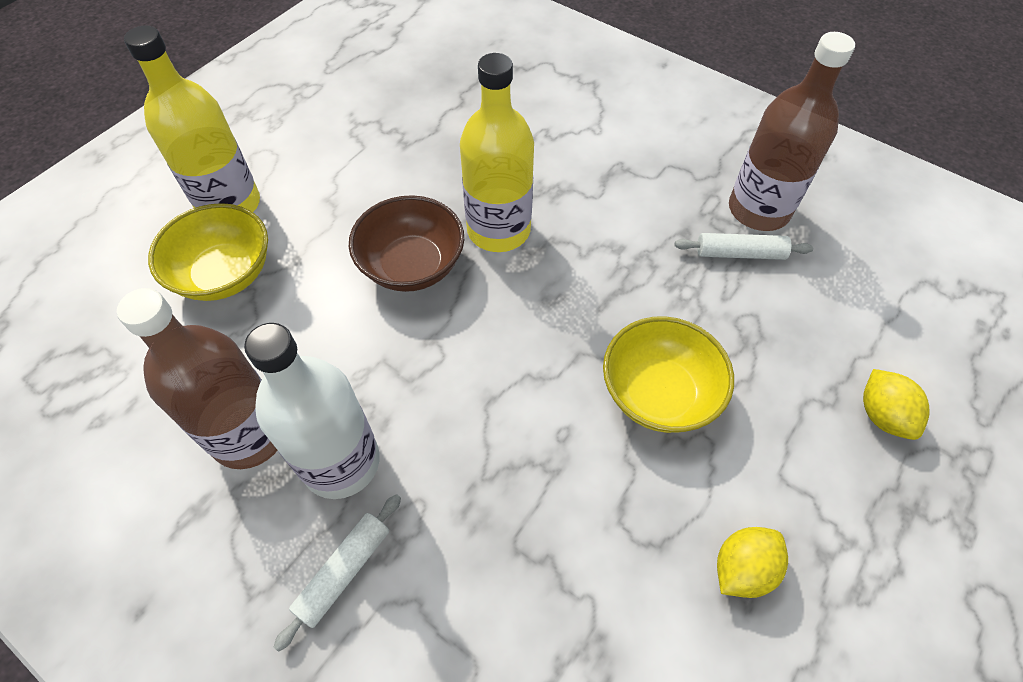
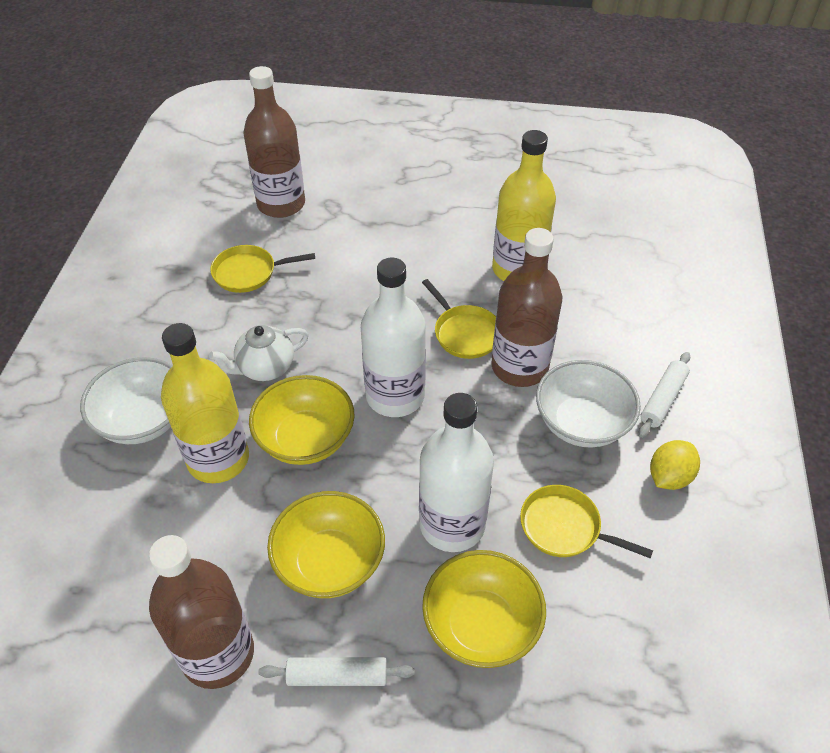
brown bottle: 2 -> 3
brown bowl: 1 -> 0
white bottle: 1 -> 2
white bowl: 0 -> 2
white teapot: 0 -> 1
yellow bowl: 2 -> 3
yellow lemon: 2 -> 1
yellow pan: 0 -> 3

